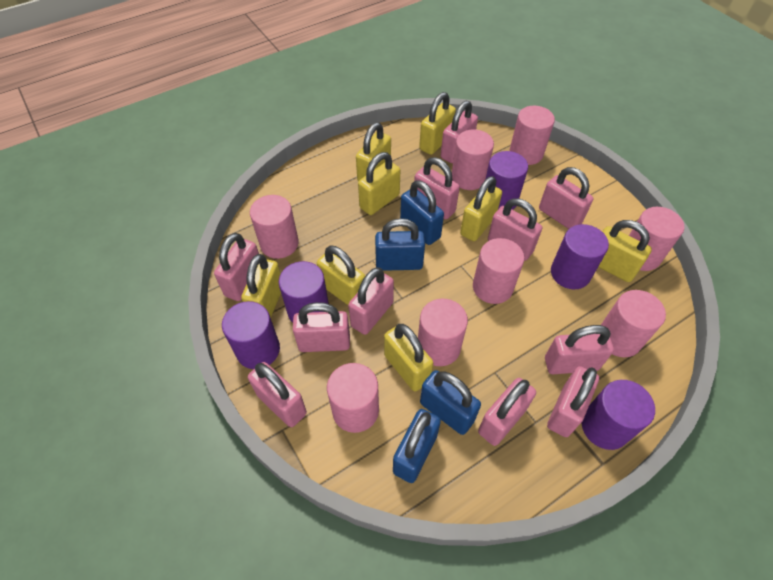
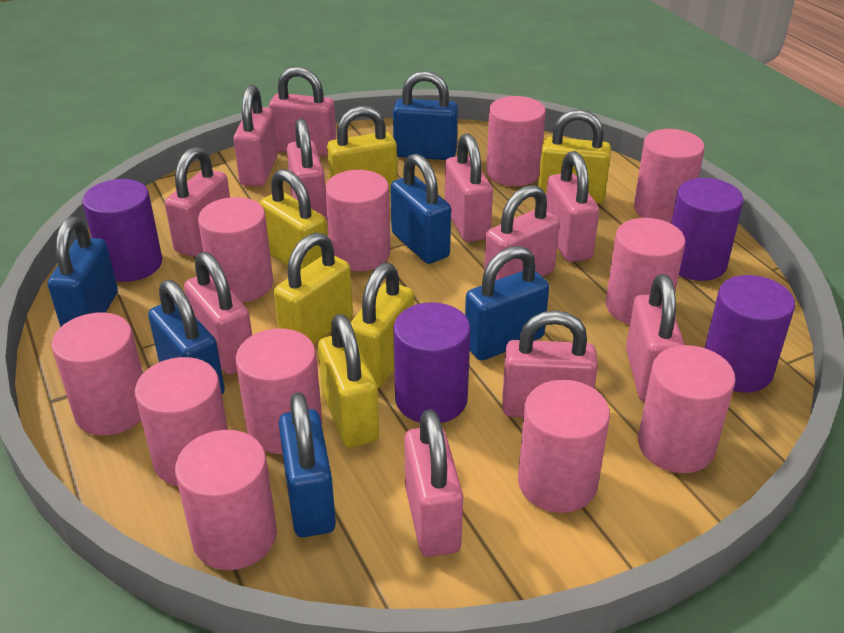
blue padlock: 4 -> 6
pink cylinder: 8 -> 11
purple cylinder: 5 -> 4
yellow padlock: 8 -> 6

